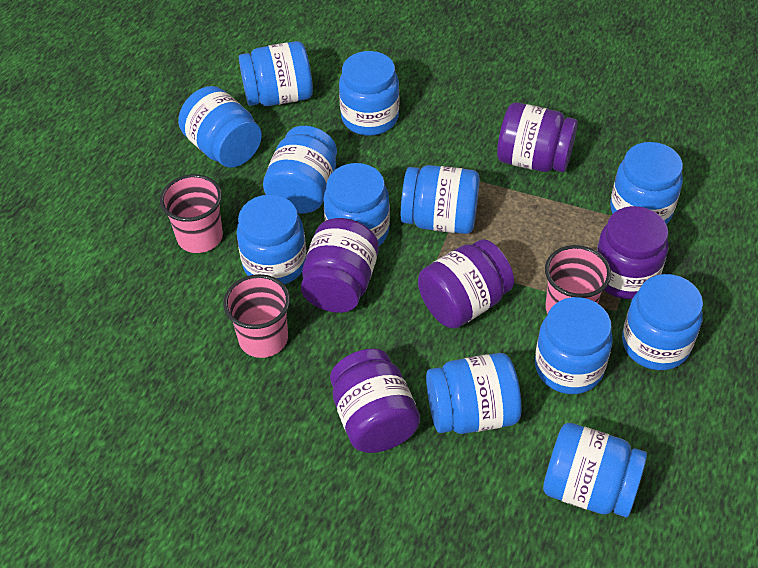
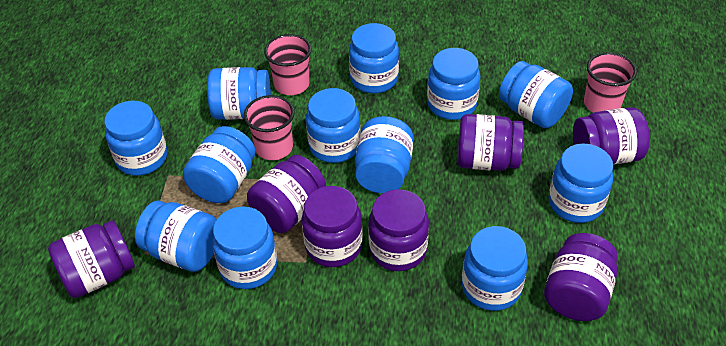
purple jar: 5 -> 7

